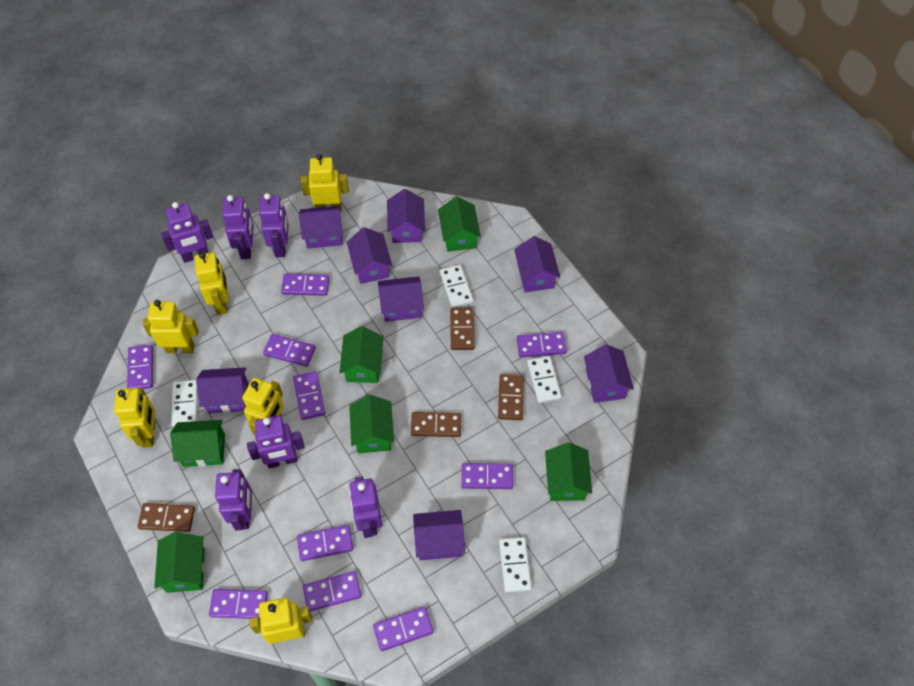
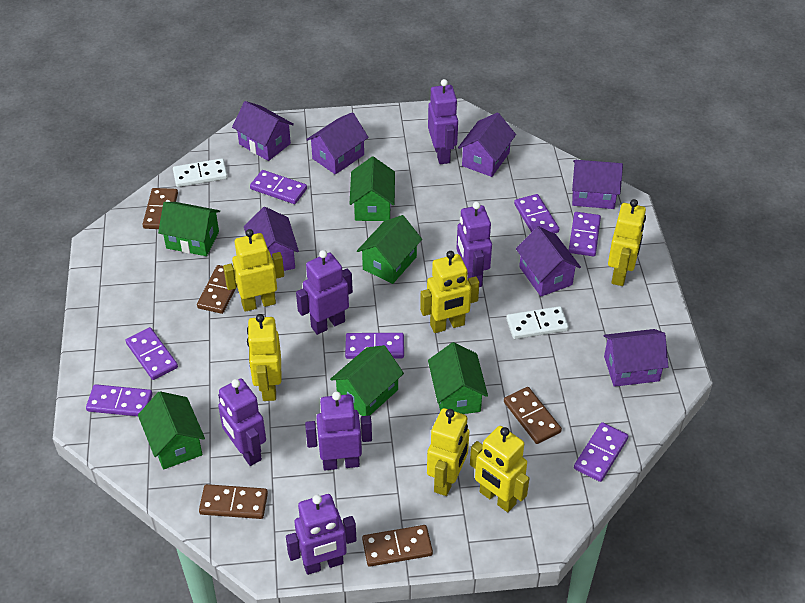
brown domino: 4 -> 5
purple domino: 10 -> 7
purple house: 8 -> 7
white domino: 4 -> 2

